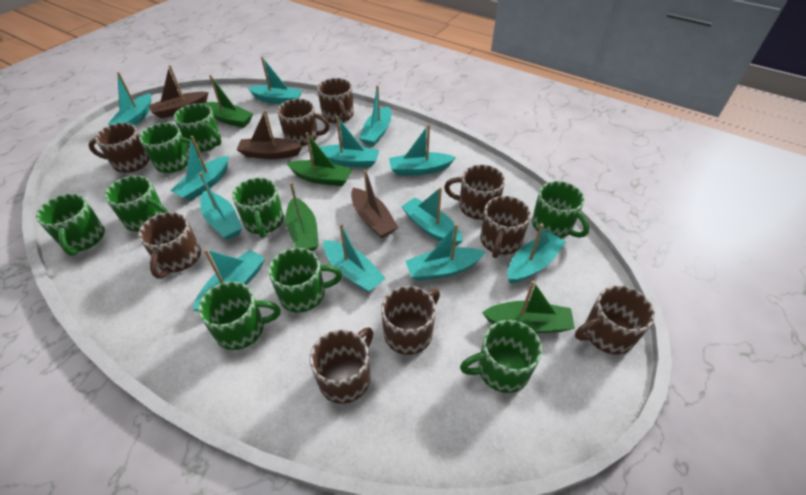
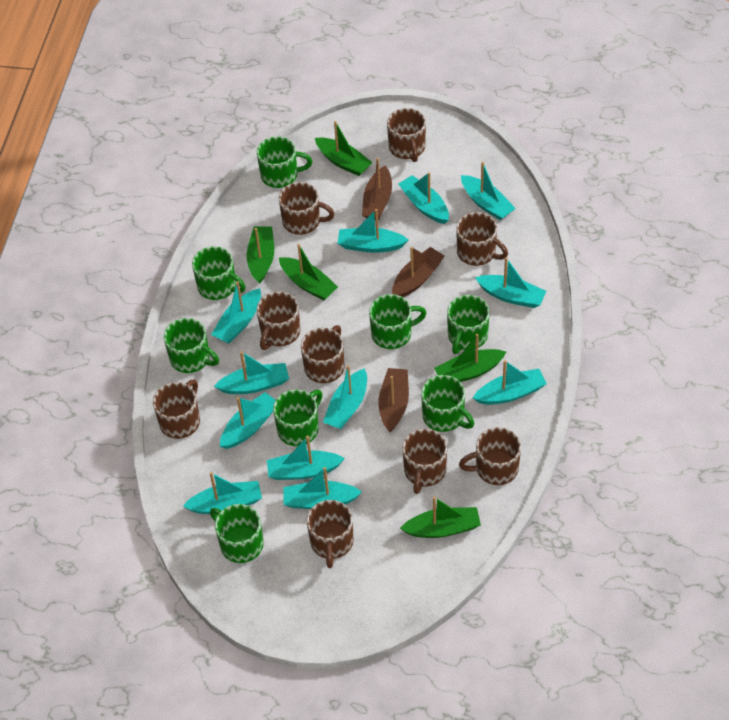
green boat: 4 -> 5
green mug: 9 -> 8

